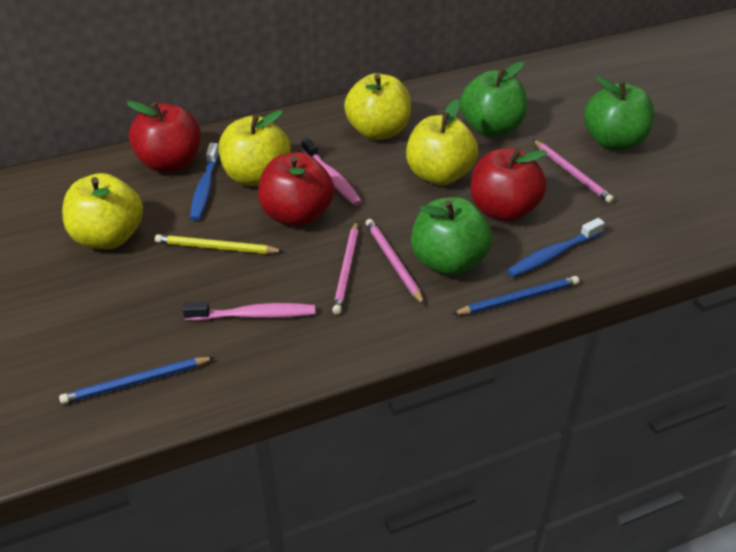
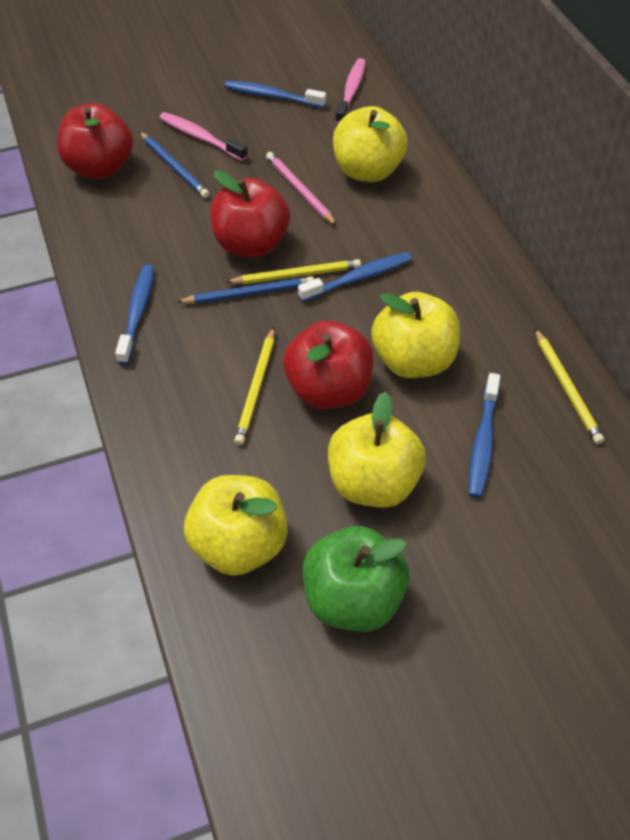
blue toothbrush: 2 -> 4
green apple: 3 -> 1
pink pencil: 3 -> 1
yellow pencil: 1 -> 3

